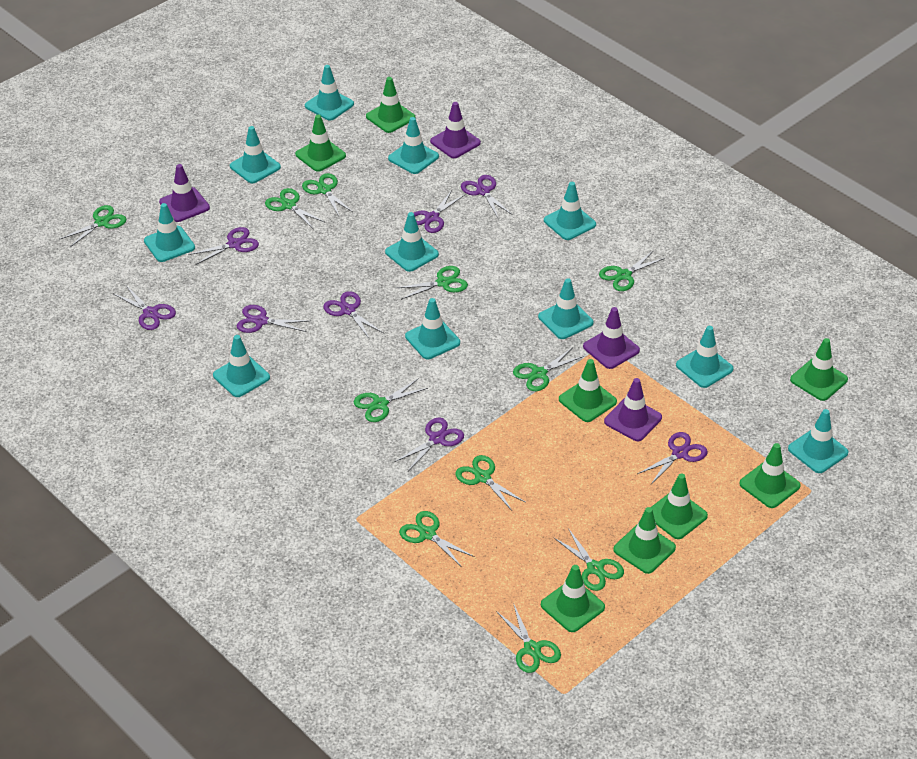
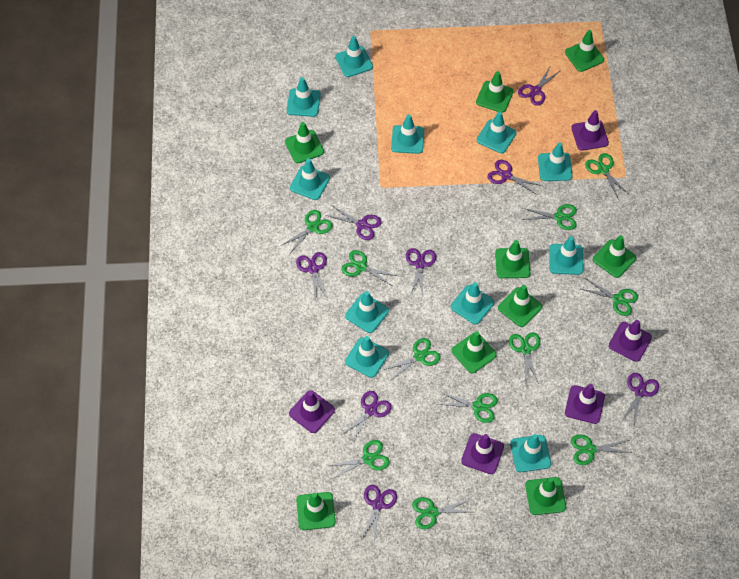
green traffic cone: 8 -> 9
purple traffic cone: 4 -> 5

